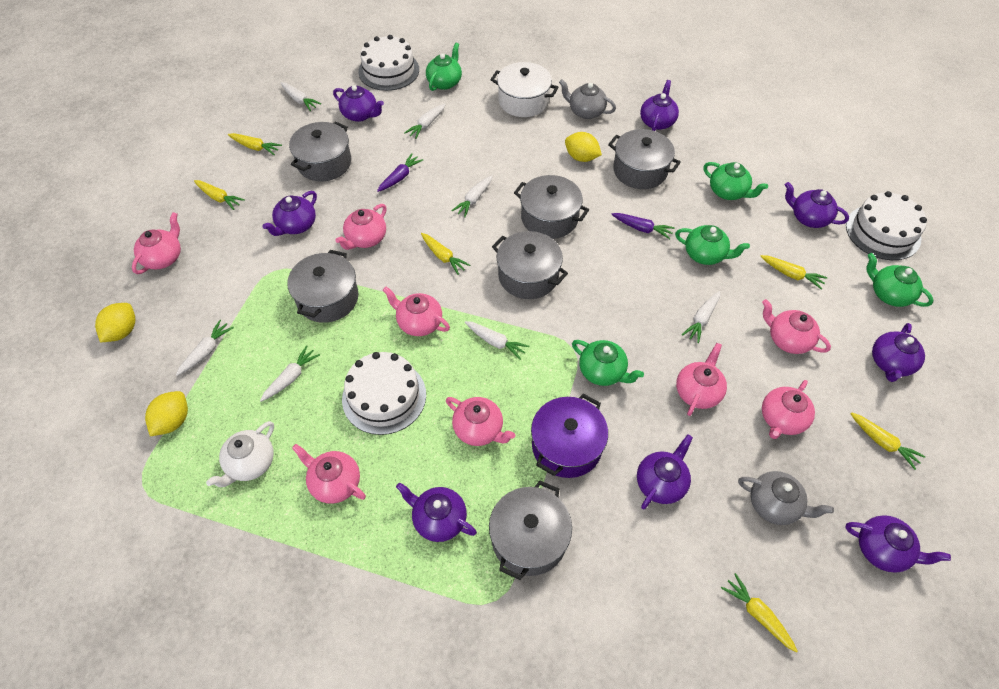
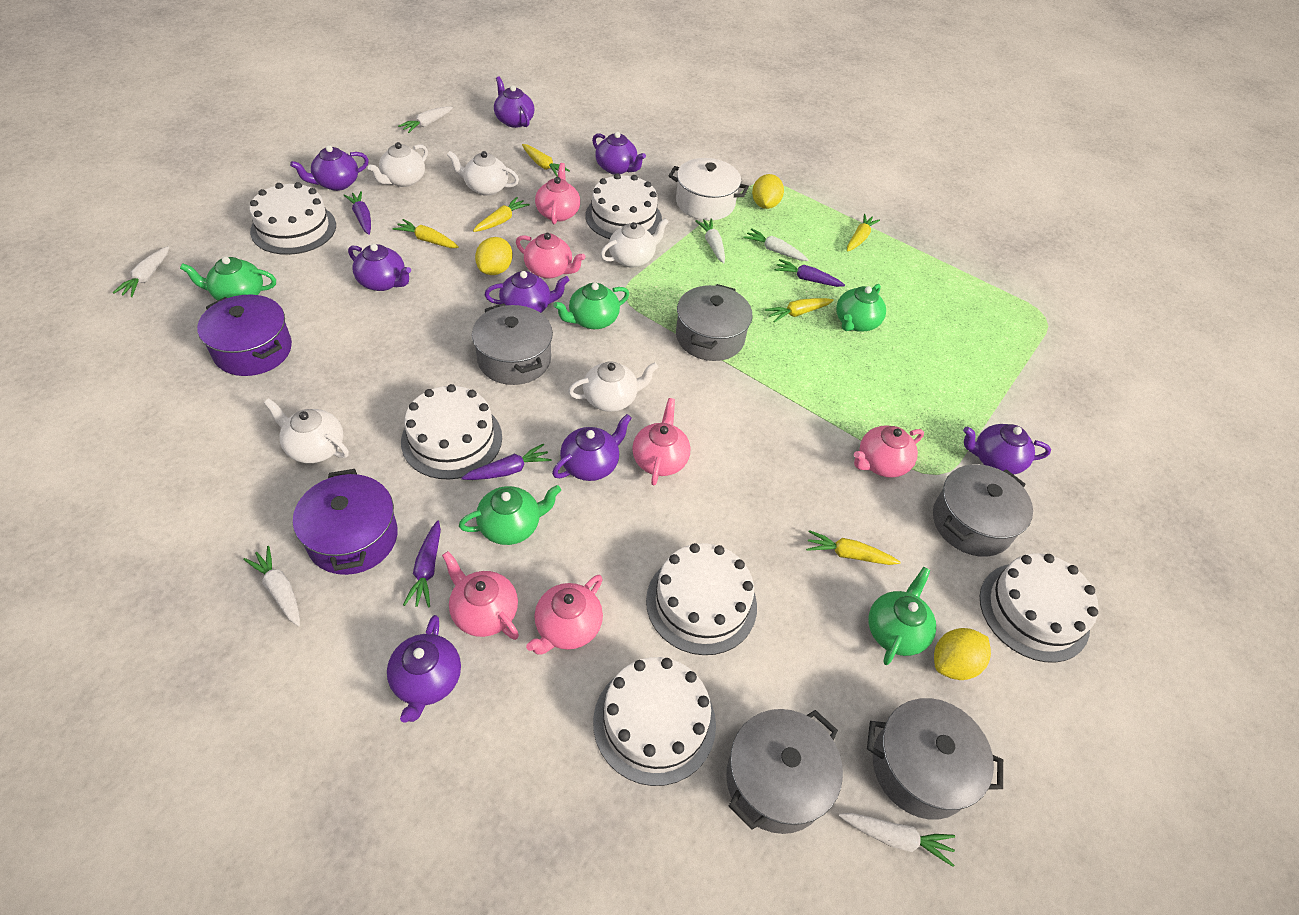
grey pot: 6 -> 5
grey teapot: 2 -> 0
pink teapot: 8 -> 6
purple carrot: 2 -> 4
purple pot: 1 -> 2
white cake: 3 -> 6
white carrot: 7 -> 6
white teapot: 1 -> 5

